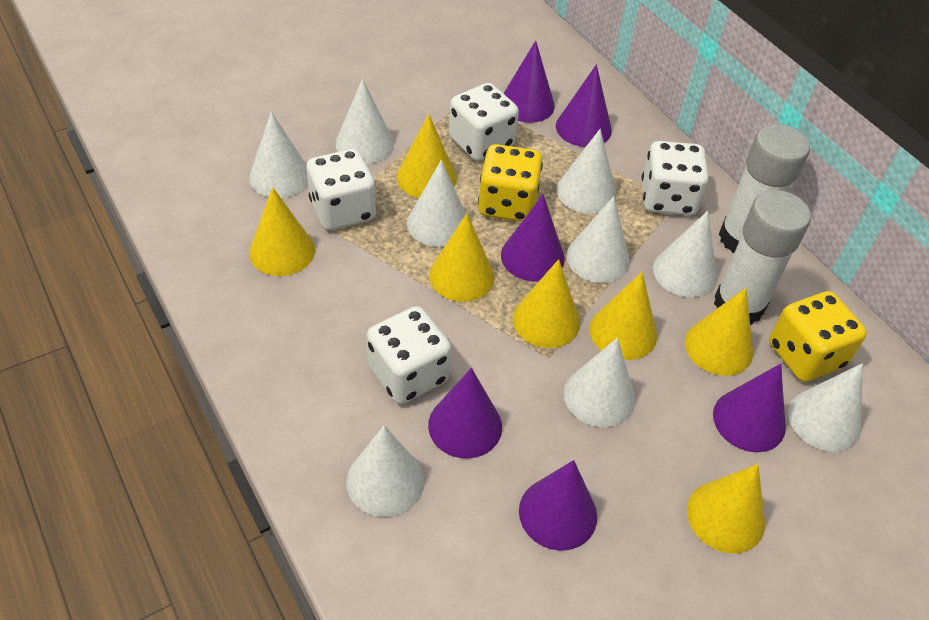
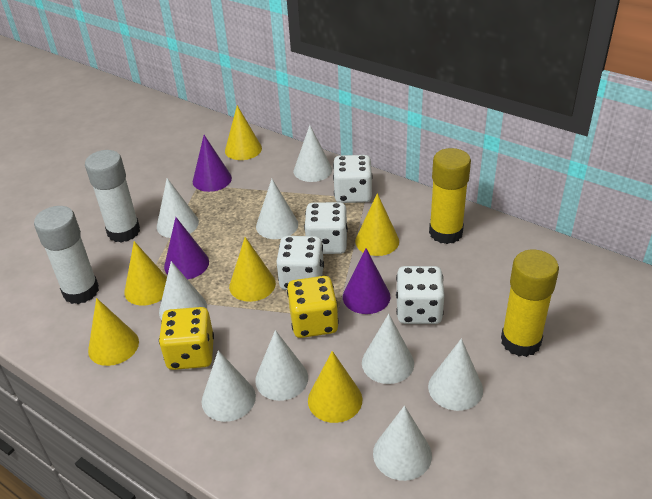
purple cone: 6 -> 3
yellow cone: 7 -> 6
yellow glue stick: 0 -> 2

